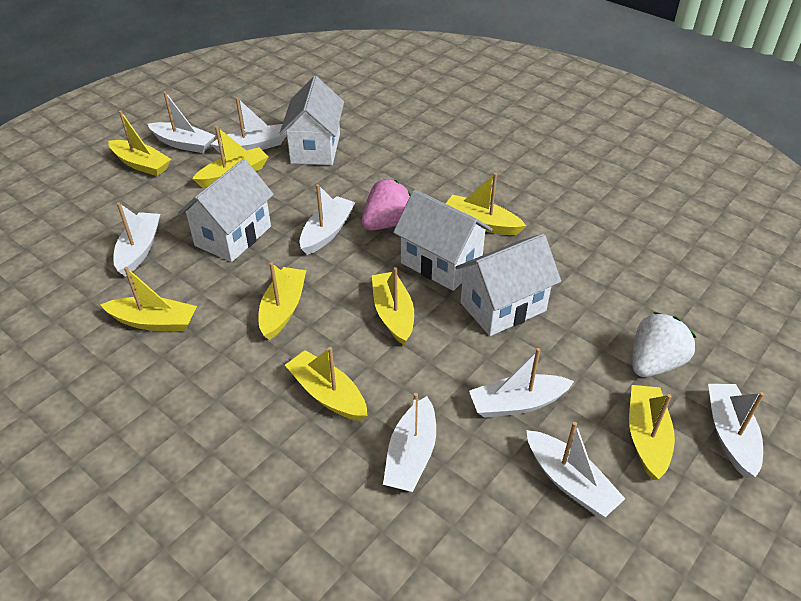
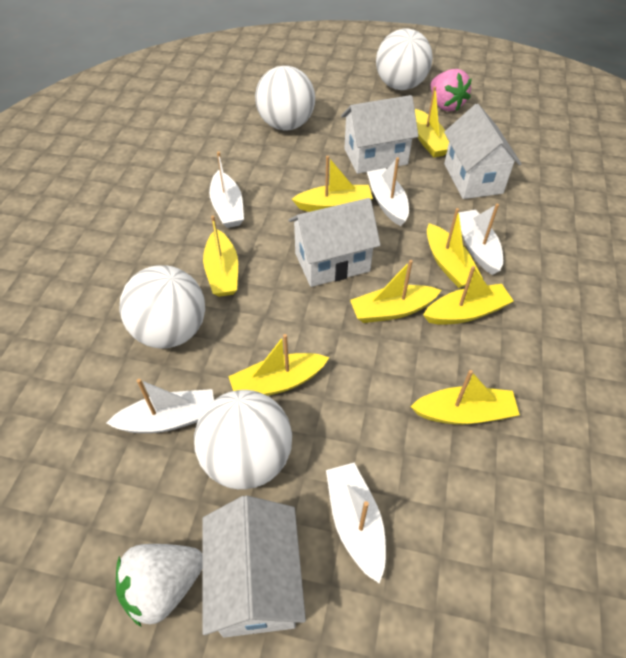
white ball: 0 -> 4
white boat: 8 -> 5

